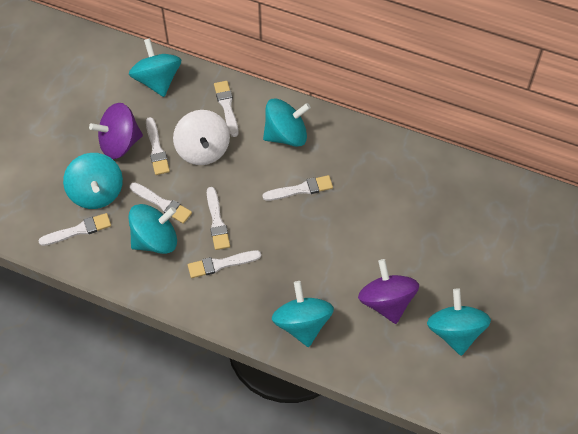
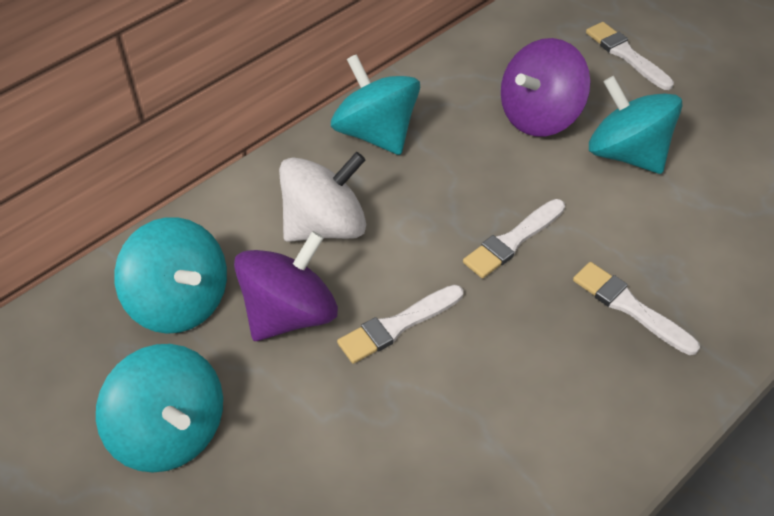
turquoise spinning top: 6 -> 4
white brush: 7 -> 4

